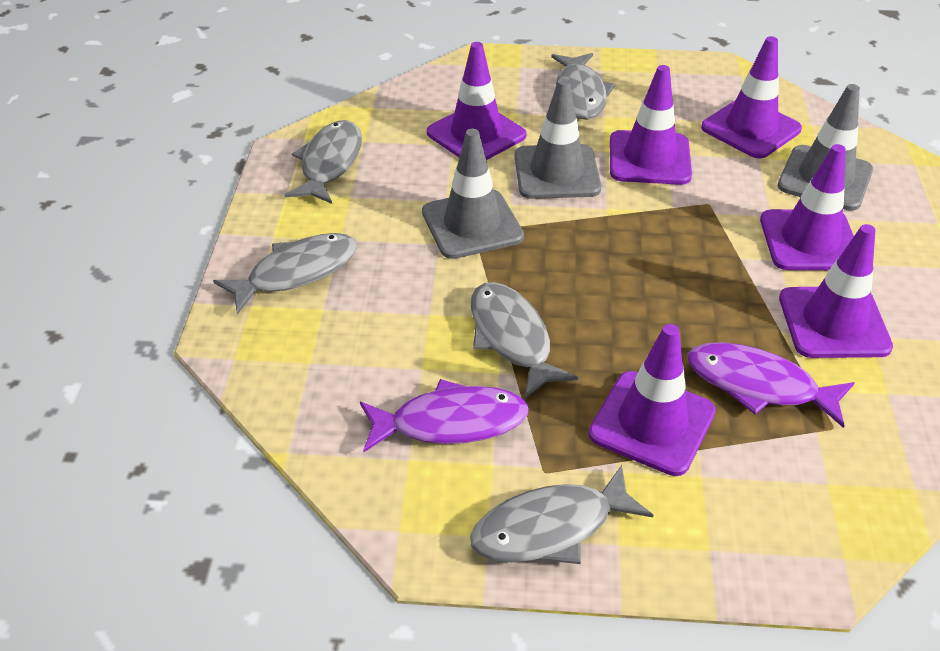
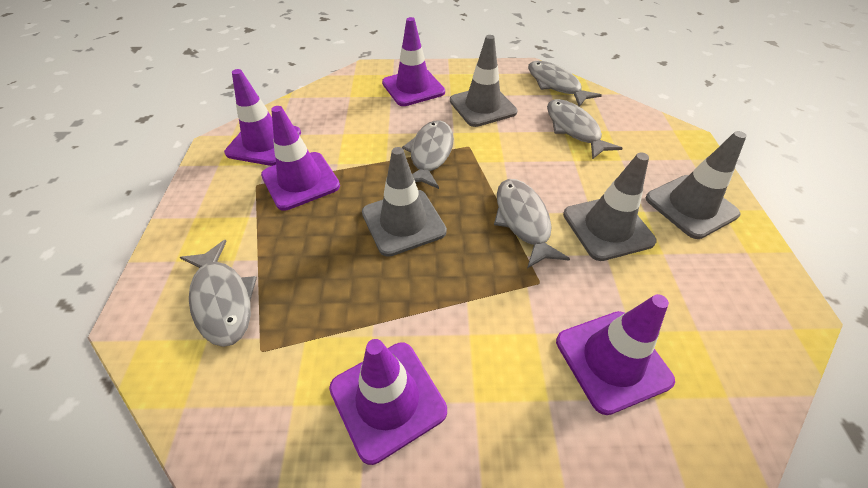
grey traffic cone: 3 -> 4
purple fish: 2 -> 0
purple traffic cone: 6 -> 5

